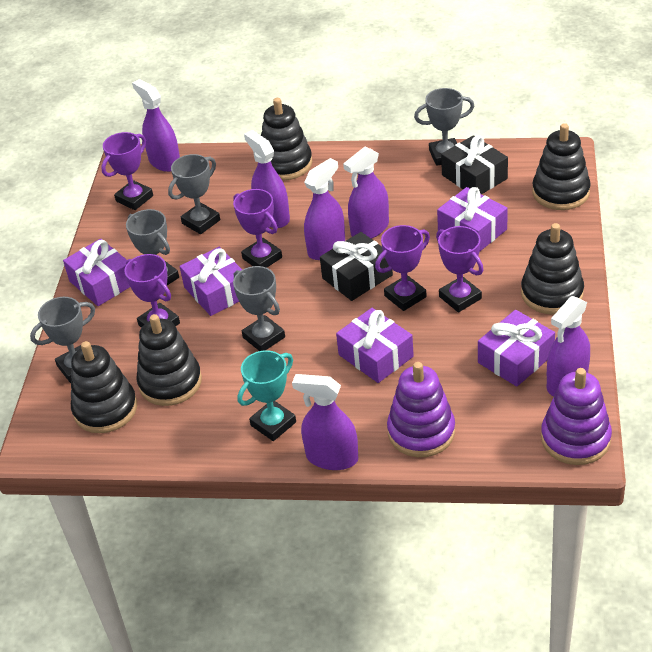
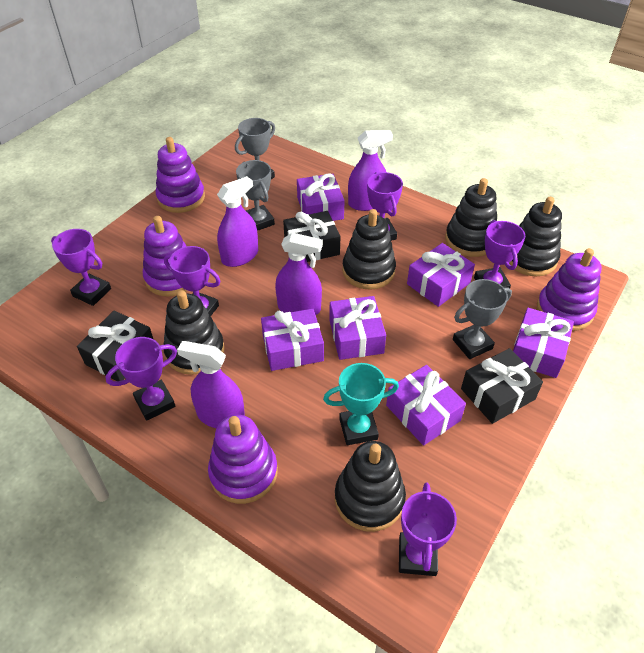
black gift: 2 -> 3
grey trophy: 5 -> 3
purple gift: 5 -> 6
purple spray bottle: 6 -> 4
purple stacking toy: 2 -> 4
purple trophy: 5 -> 6

